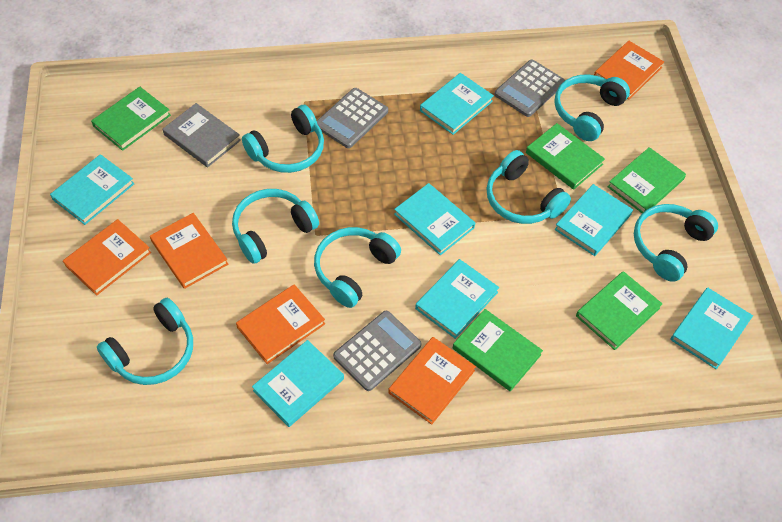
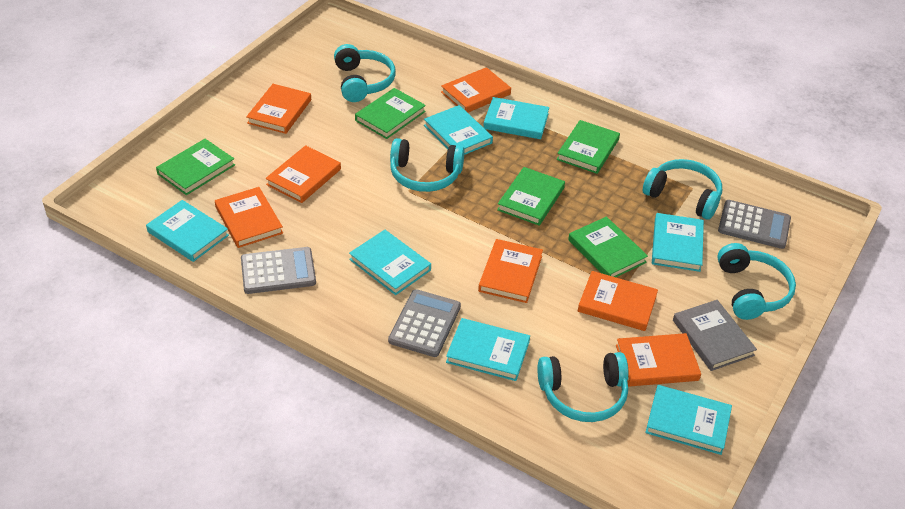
orange book: 5 -> 7
turquoise headphones: 7 -> 5

